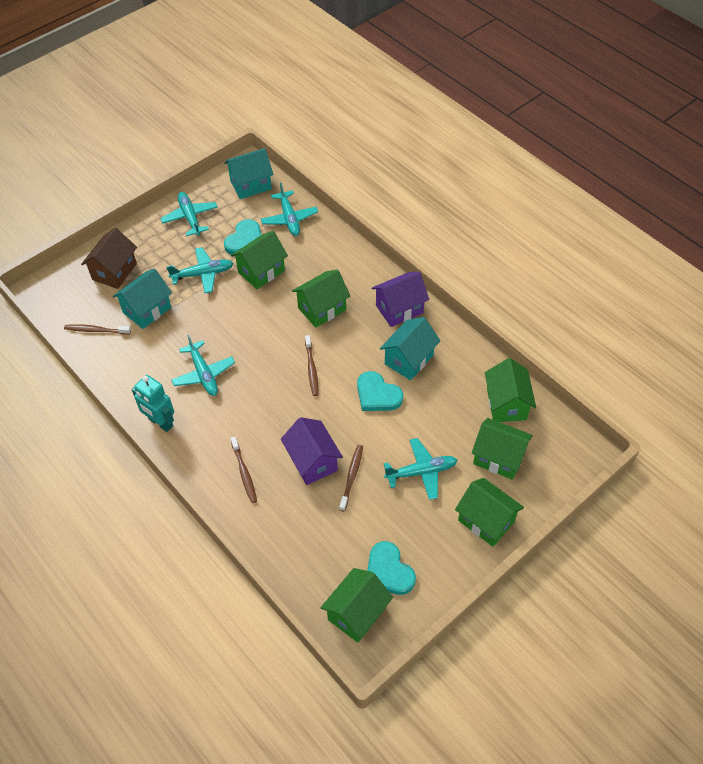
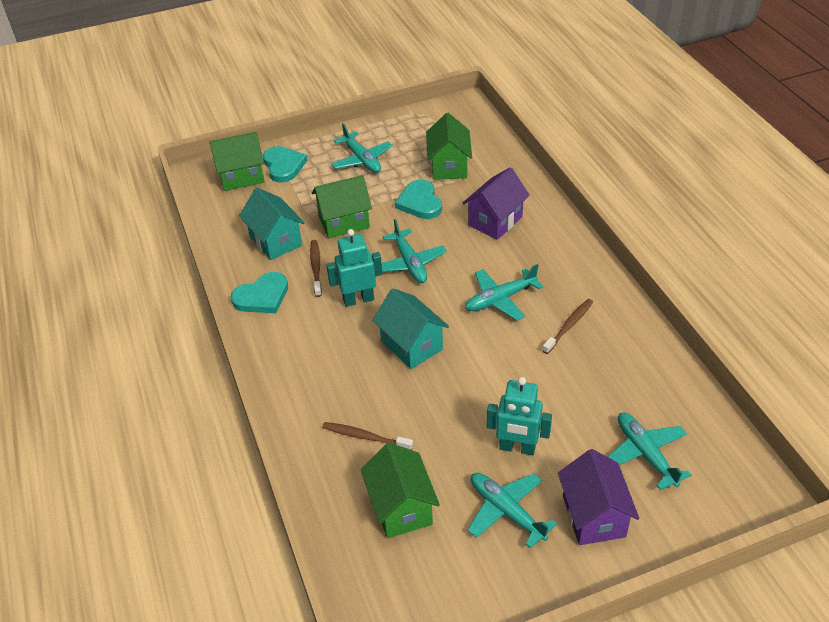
brown house: 1 -> 0
brown toothbrush: 4 -> 3
green house: 6 -> 4
turquoise house: 3 -> 2
turquoise robot: 1 -> 2

